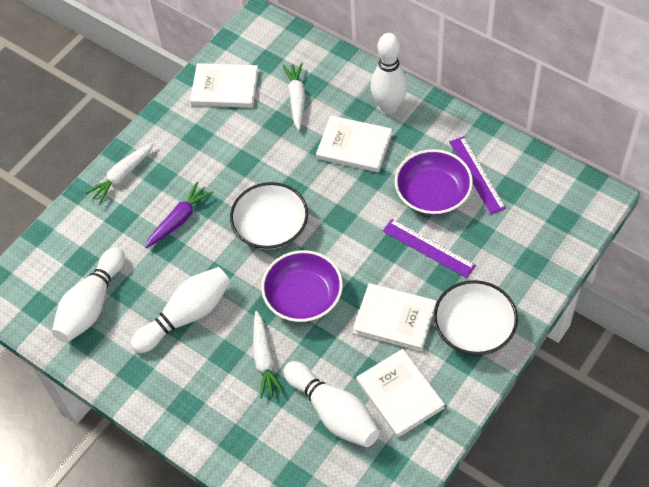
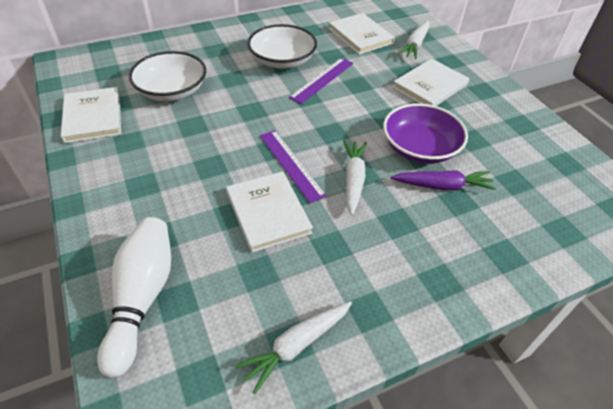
purple bowl: 2 -> 1
white bowling pin: 4 -> 1

